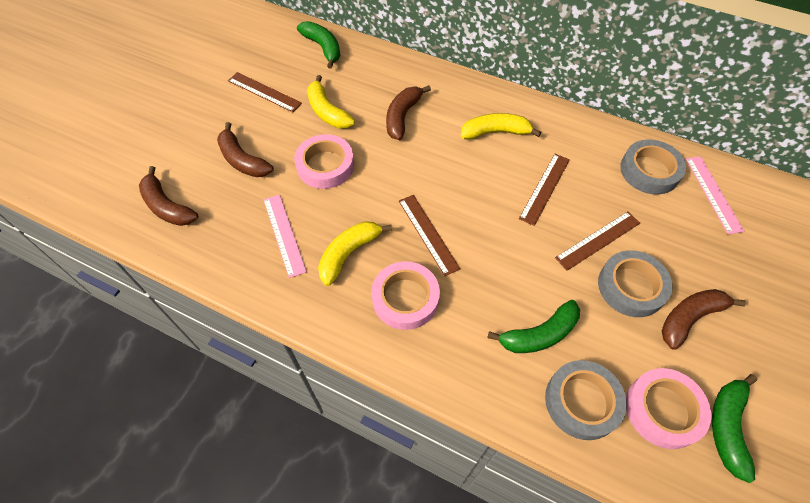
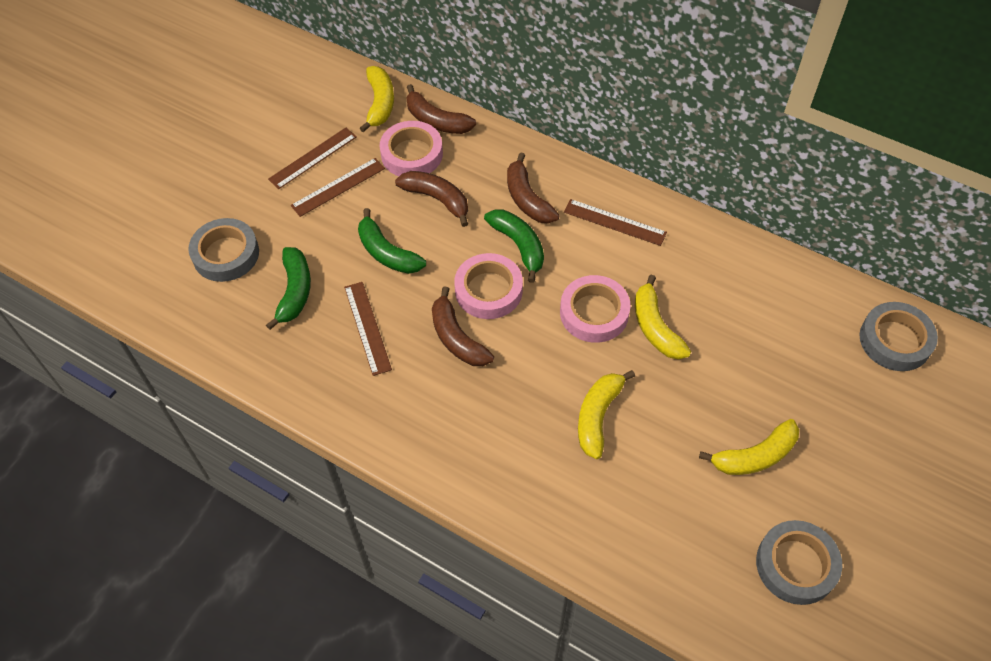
pink ruler: 2 -> 0
yellow banana: 3 -> 4

